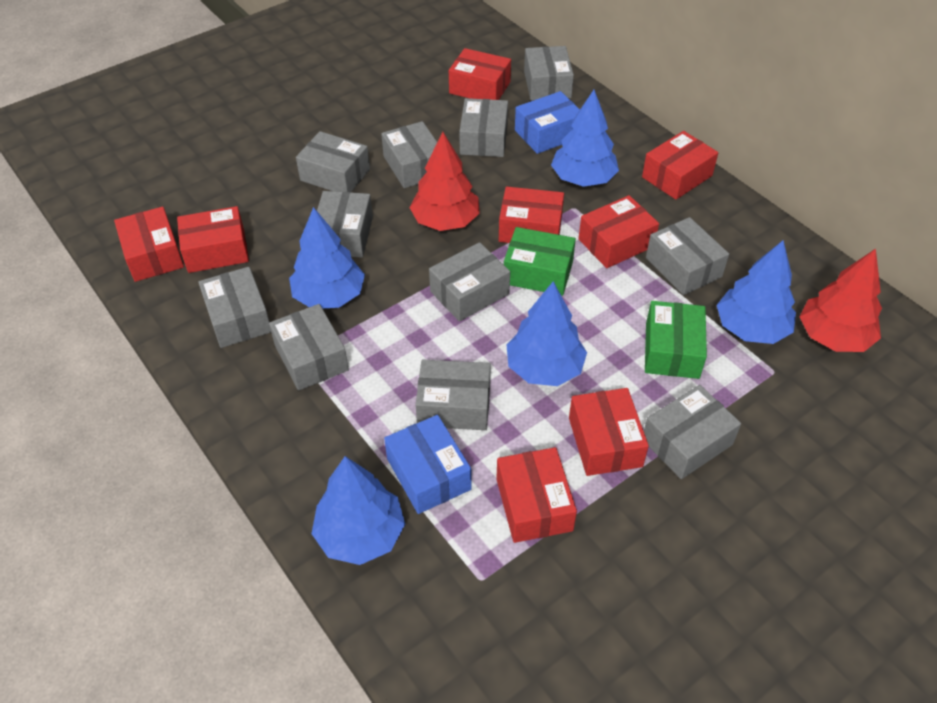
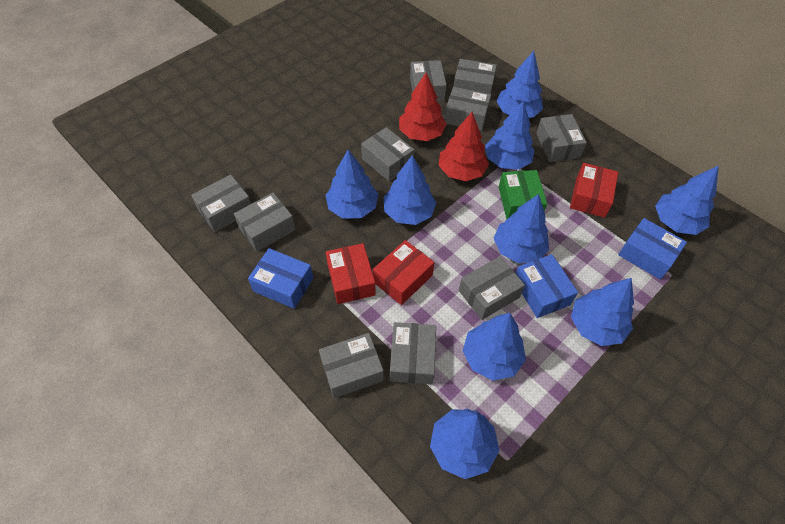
blue box: 2 -> 3
blue tree: 5 -> 9
green box: 2 -> 1
grey box: 11 -> 10
red box: 8 -> 3

